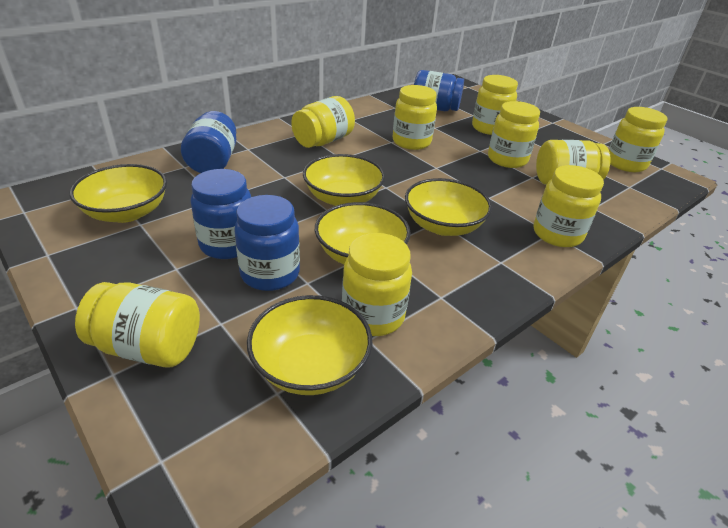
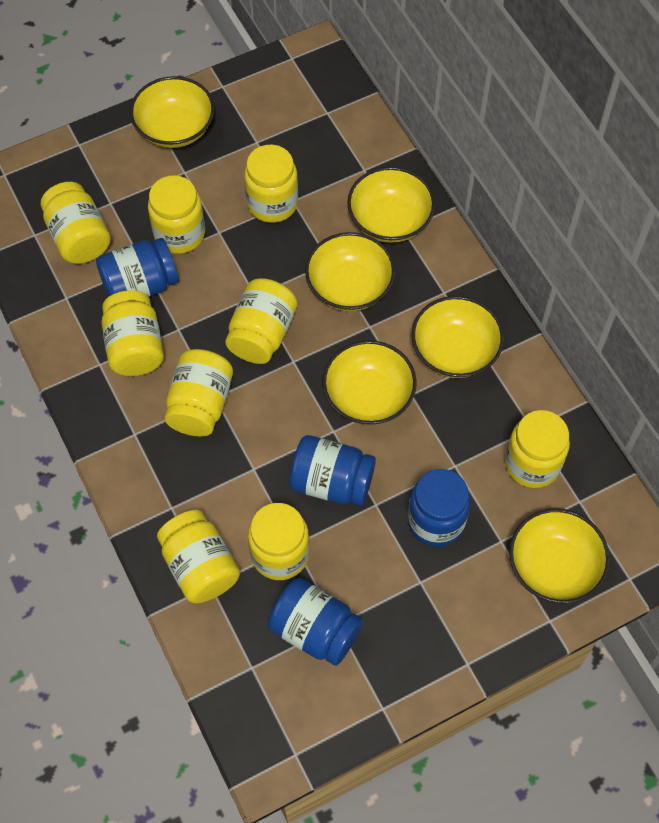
yellow bowl: 5 -> 6

